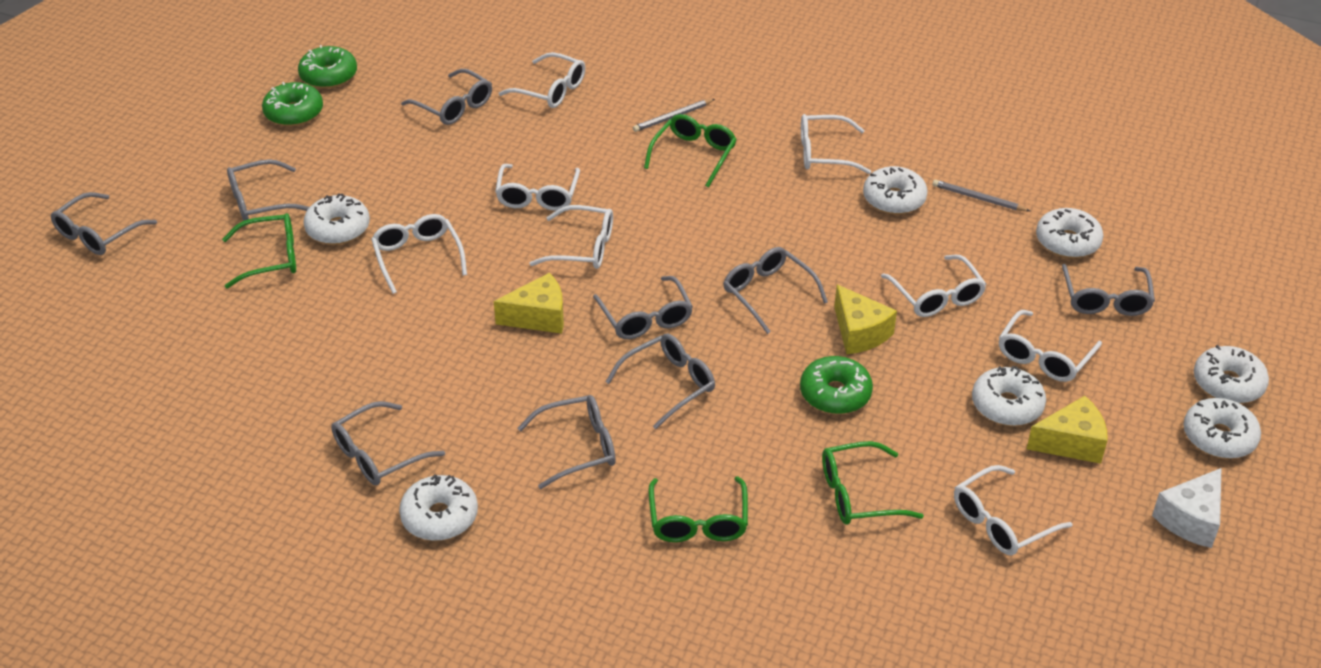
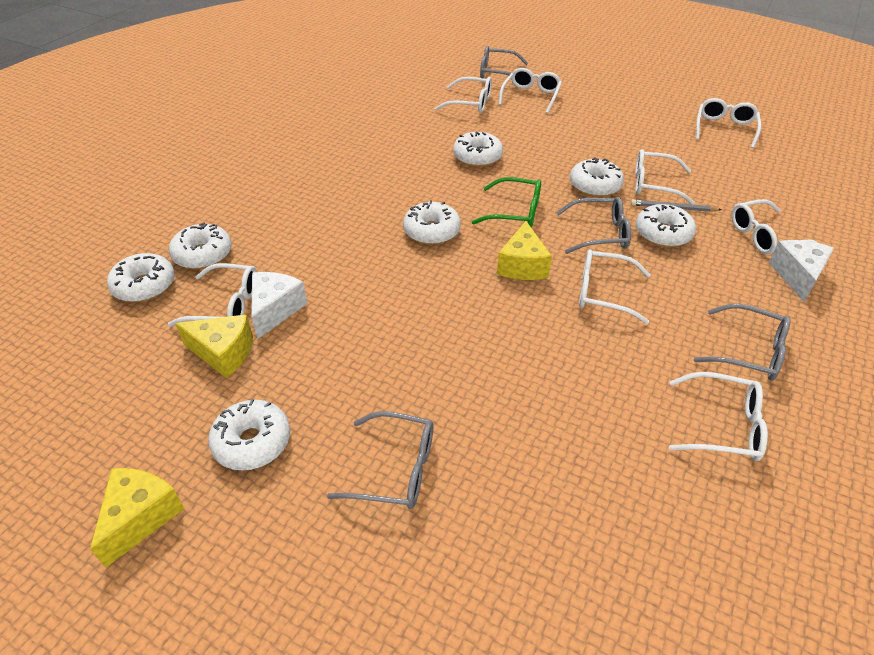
green donut: 3 -> 0
green glasses: 4 -> 1
grey glasses: 9 -> 4
grey pencil: 2 -> 1
white cheese: 1 -> 2

